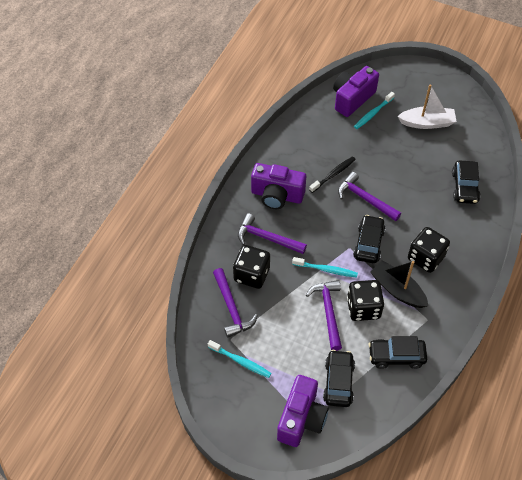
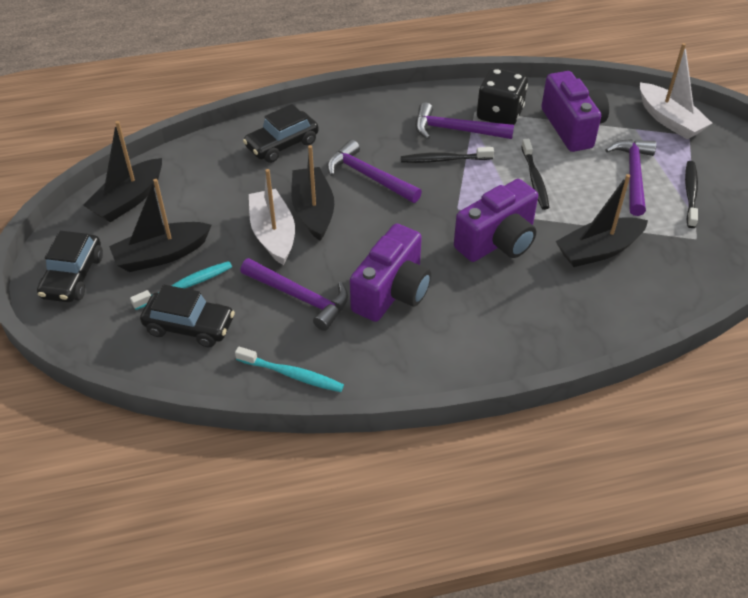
black boat: 1 -> 4
black car: 4 -> 3
black dice: 3 -> 1
black toothbrush: 1 -> 3
turquoise toothbrush: 3 -> 2
white boat: 1 -> 2

